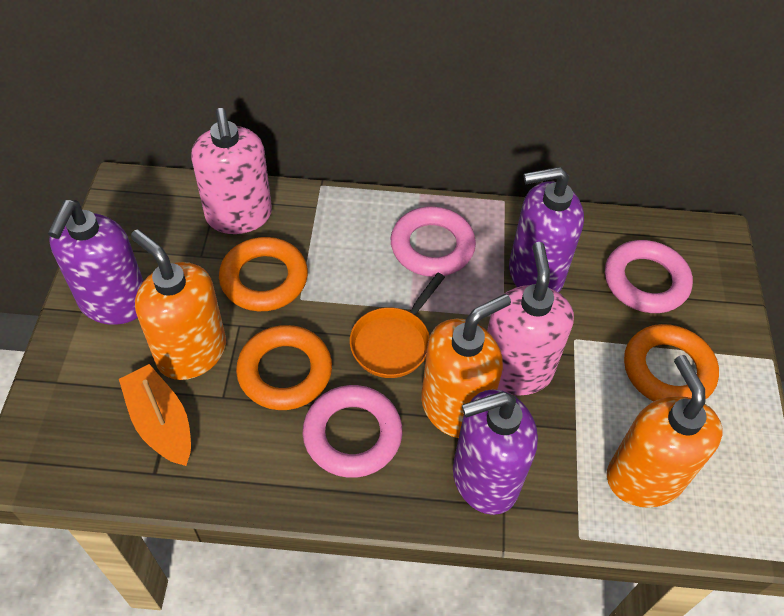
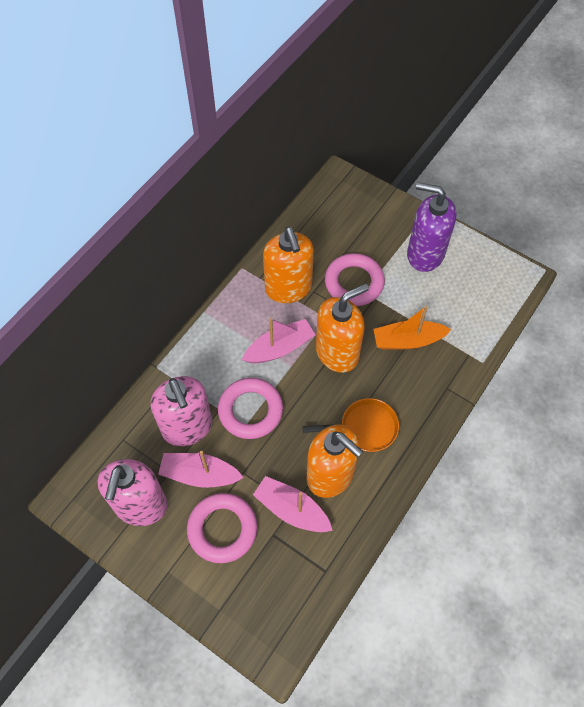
orange ring: 3 -> 0
pink boat: 0 -> 3
purple soap dispenser: 3 -> 1

